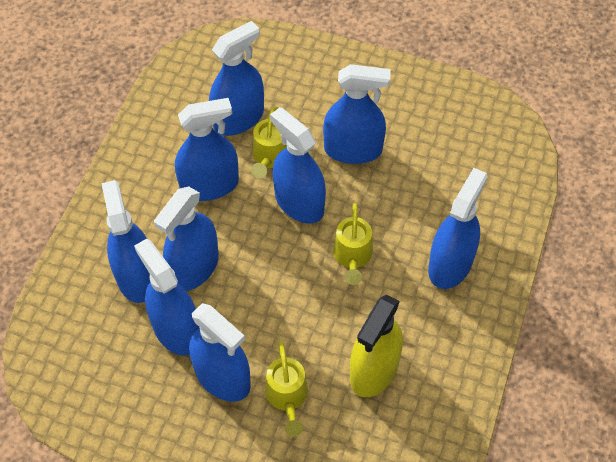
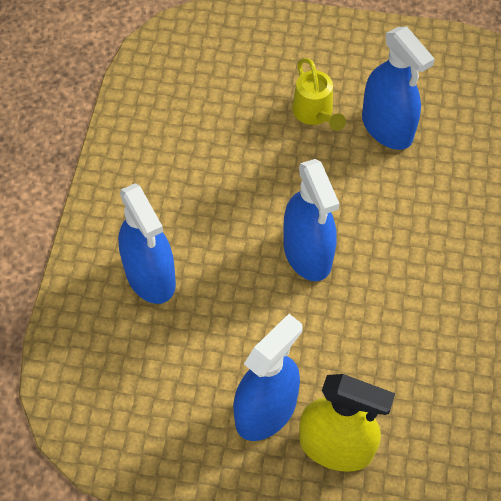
blue spray bottle: 9 -> 4
yellow watering can: 3 -> 1

